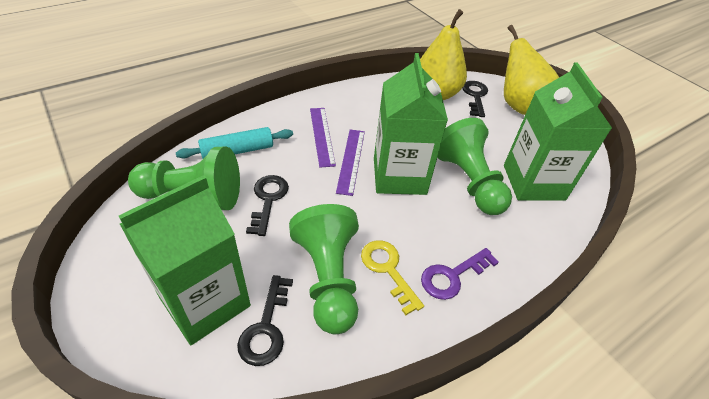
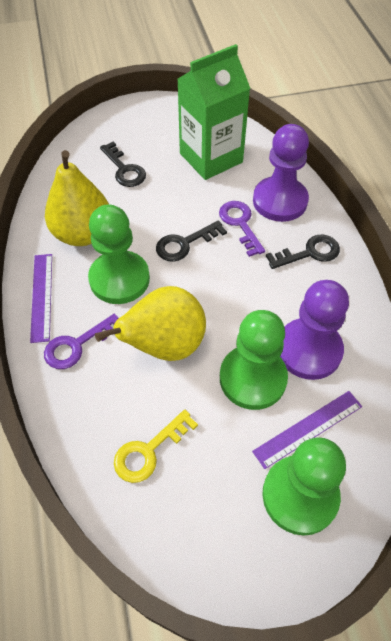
green carton: 3 -> 1
purple key: 1 -> 2
purple pawn: 0 -> 2
turquoise rolling pin: 1 -> 0

